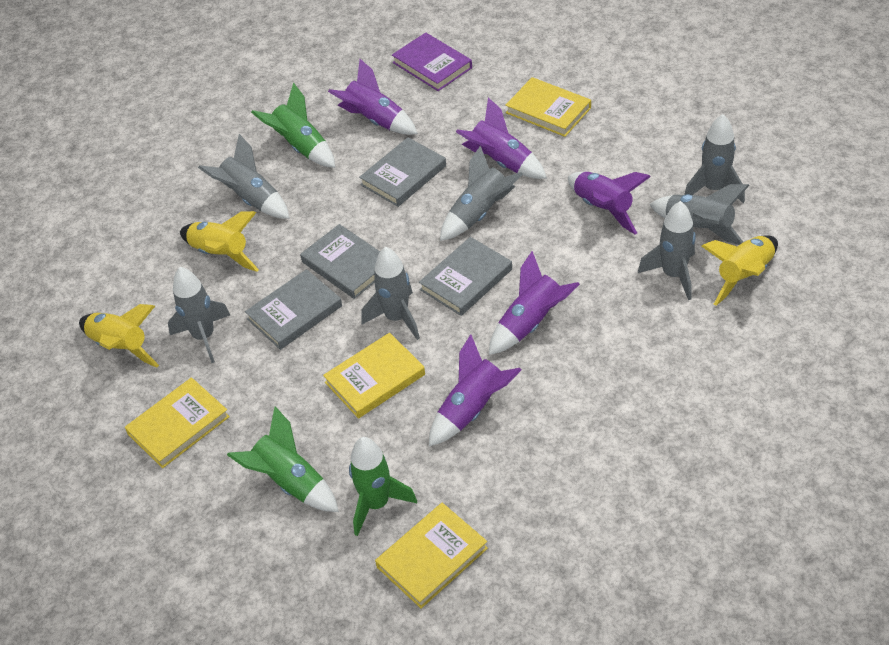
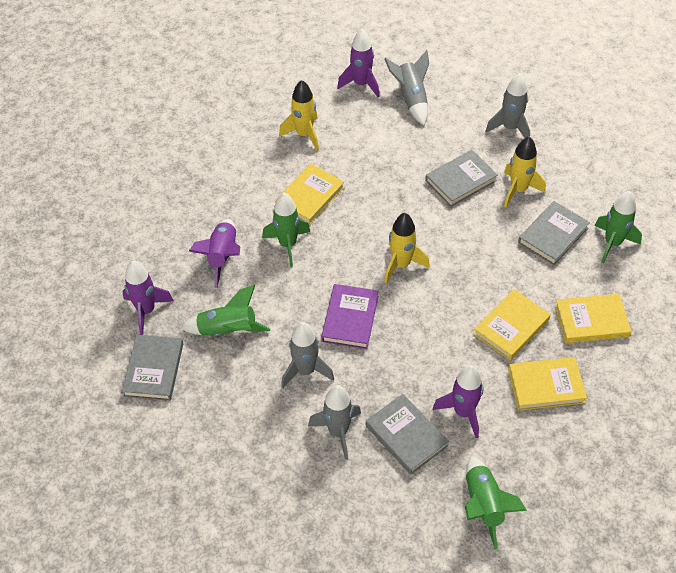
green rocket: 3 -> 4
grey rocket: 7 -> 4
purple rocket: 5 -> 4

